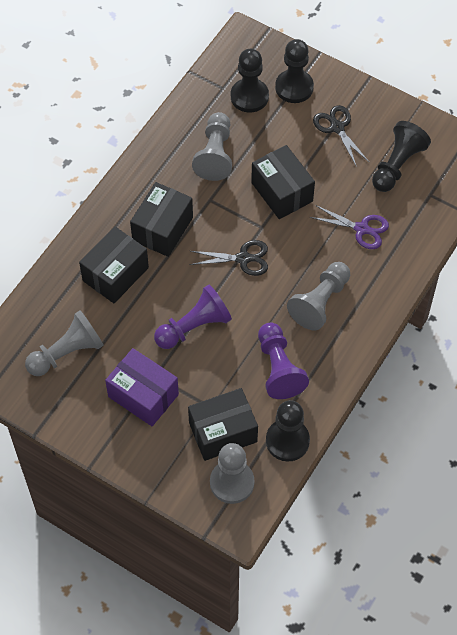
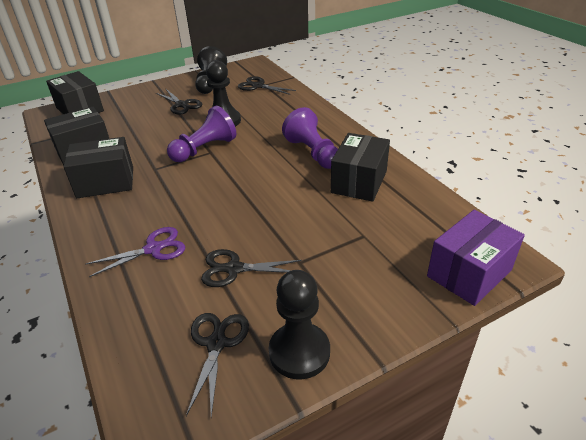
black pawn: 4 -> 3
black scissors: 2 -> 4
grey pawn: 4 -> 0

